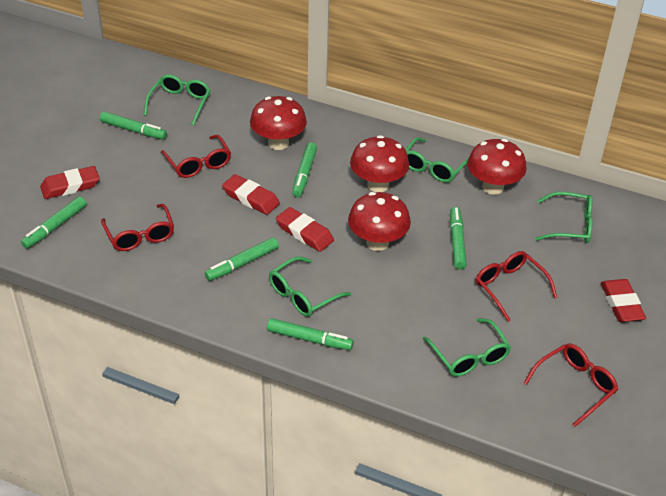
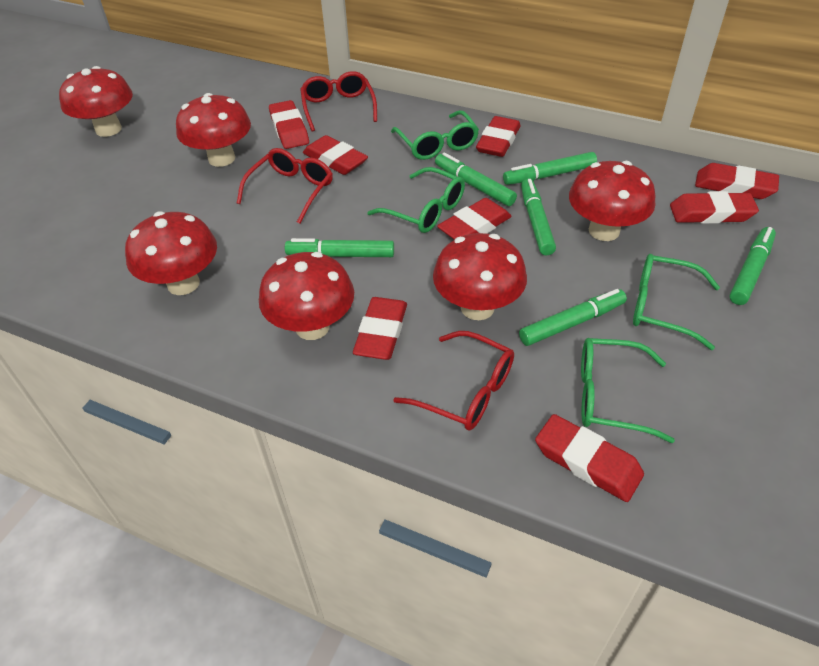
green glasses: 5 -> 4
red eraser: 4 -> 8
red glasses: 4 -> 3
red mushroom: 4 -> 6

